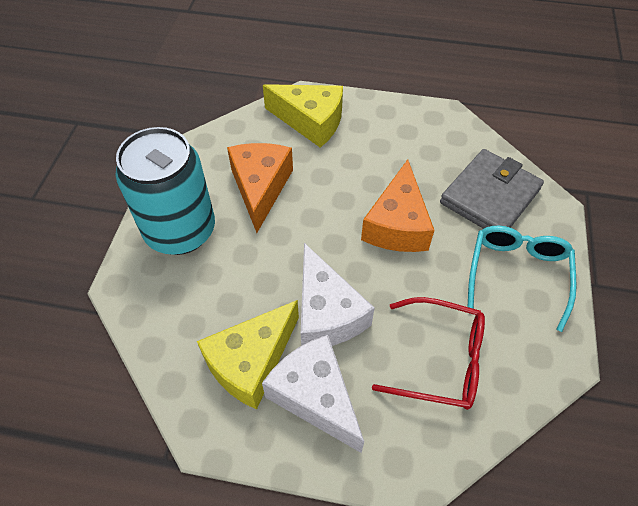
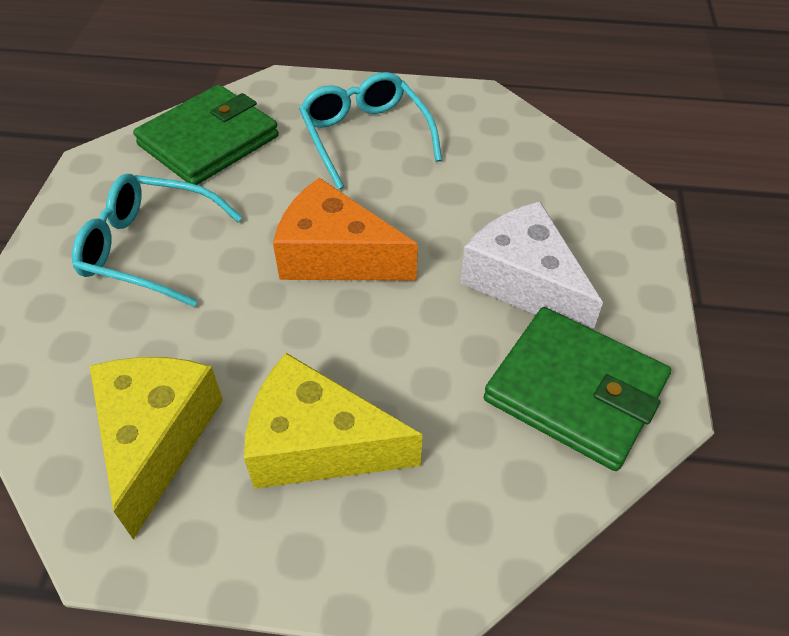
green wallet: 0 -> 2
grey wallet: 1 -> 0
orange cheese: 2 -> 1
red glasses: 1 -> 0
turquoise can: 1 -> 0
turquoise glasses: 1 -> 2
white cheese: 2 -> 1

